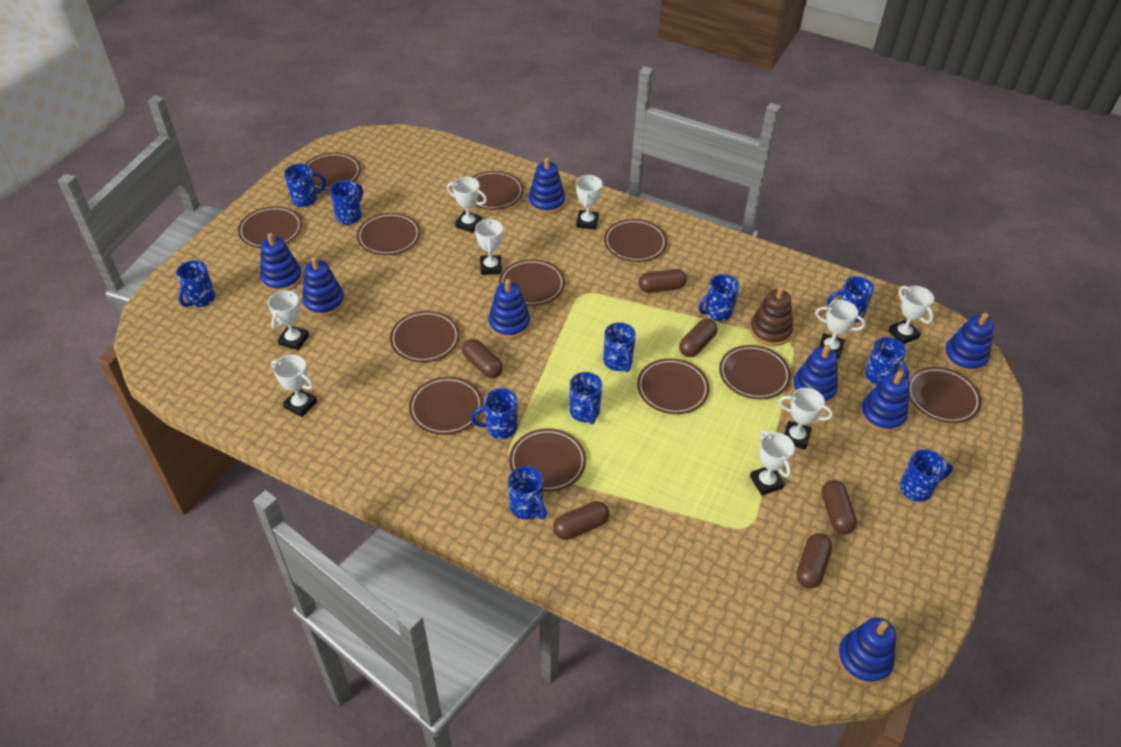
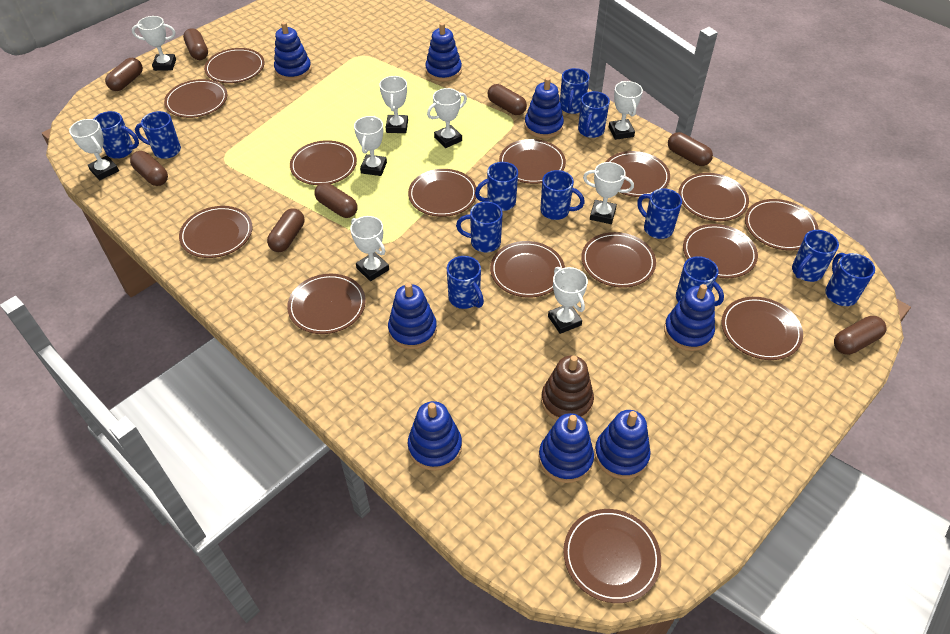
blue mug: 11 -> 12
brown capsule: 6 -> 8
brown plate: 12 -> 15

